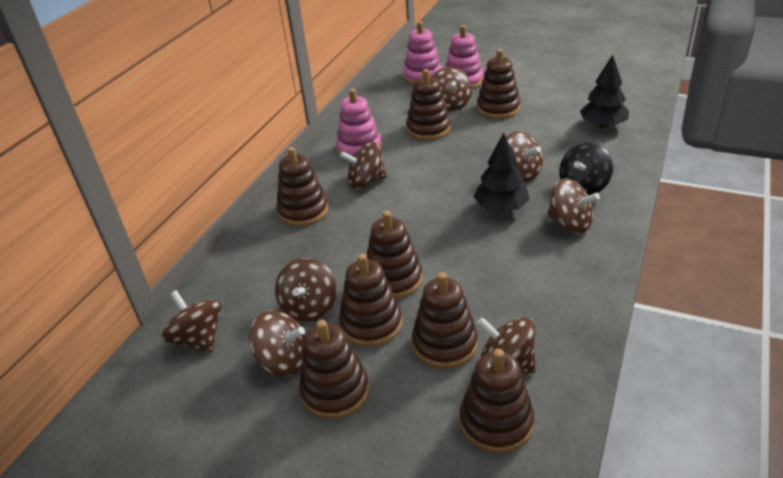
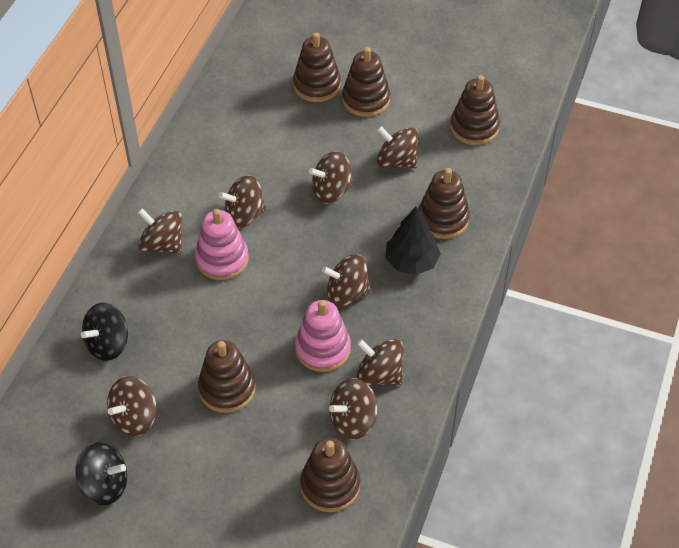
black spinning top: 1 -> 2
black tree: 2 -> 1
brown stacking toy: 8 -> 6
pink stacking toy: 3 -> 2

